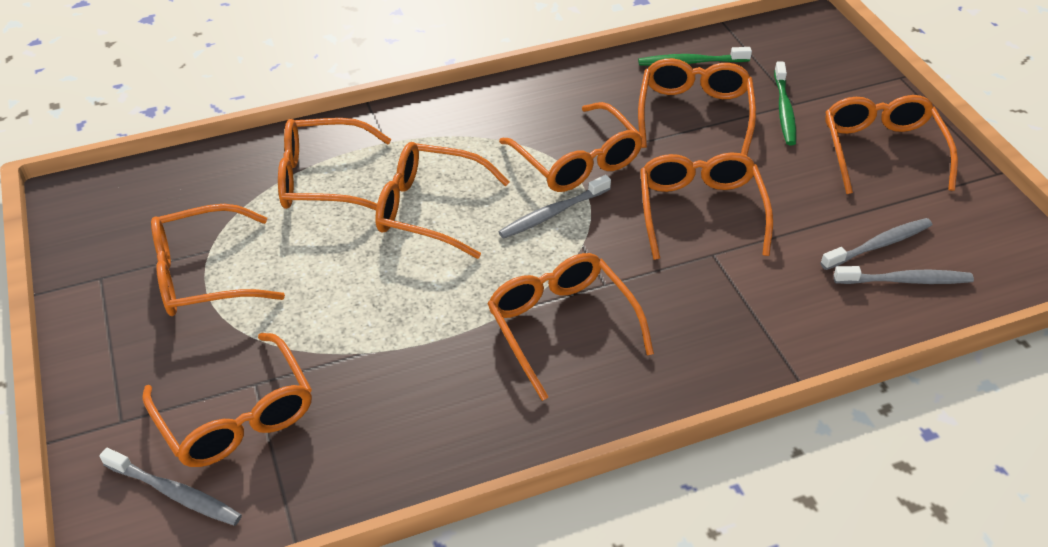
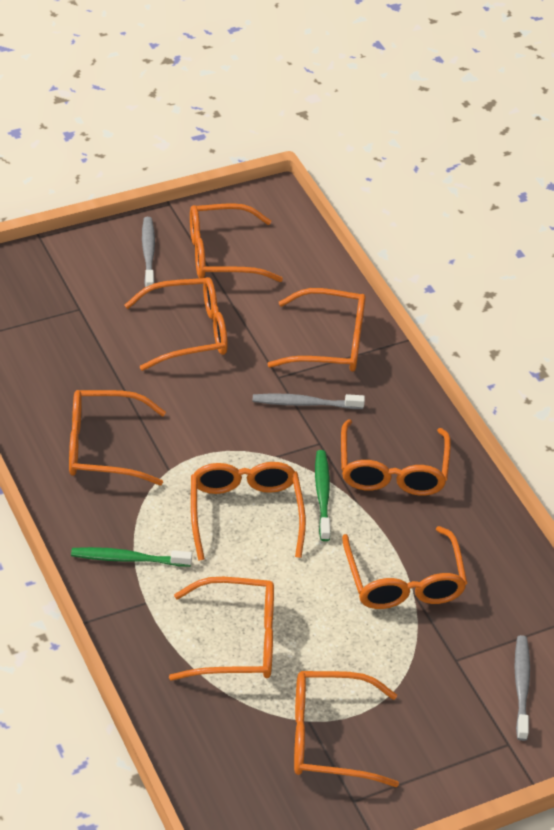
grey toothbrush: 4 -> 3

